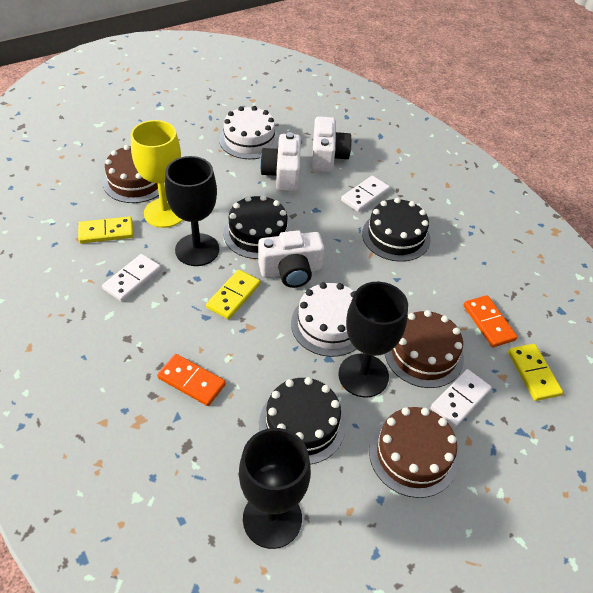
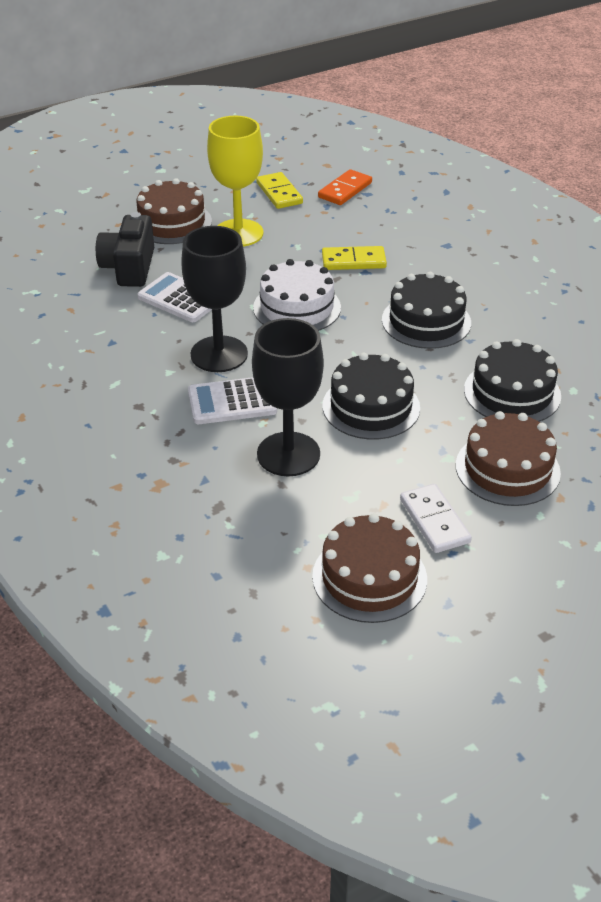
black camera: 0 -> 1
black goblet: 3 -> 2
orange domino: 2 -> 1
white cake: 2 -> 1
white calculator: 0 -> 2
white camera: 3 -> 0
white domino: 3 -> 1
yellow domino: 3 -> 2

